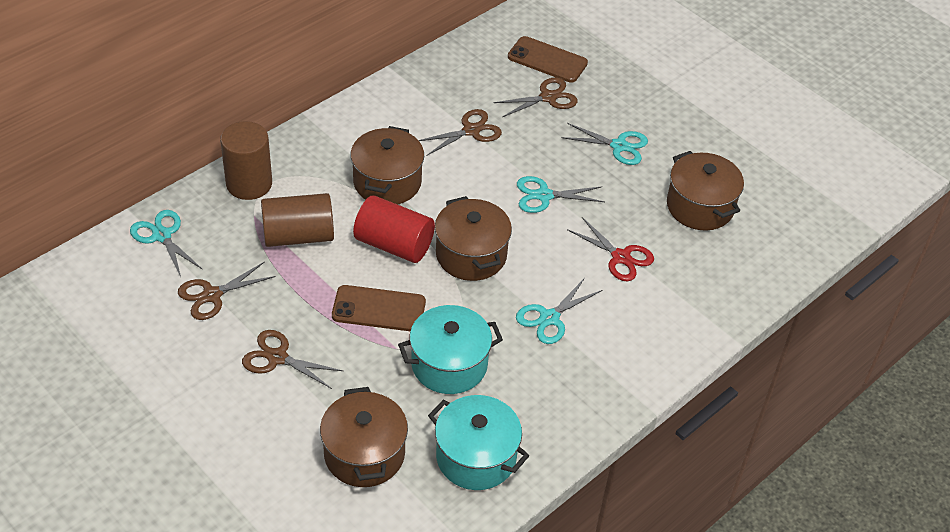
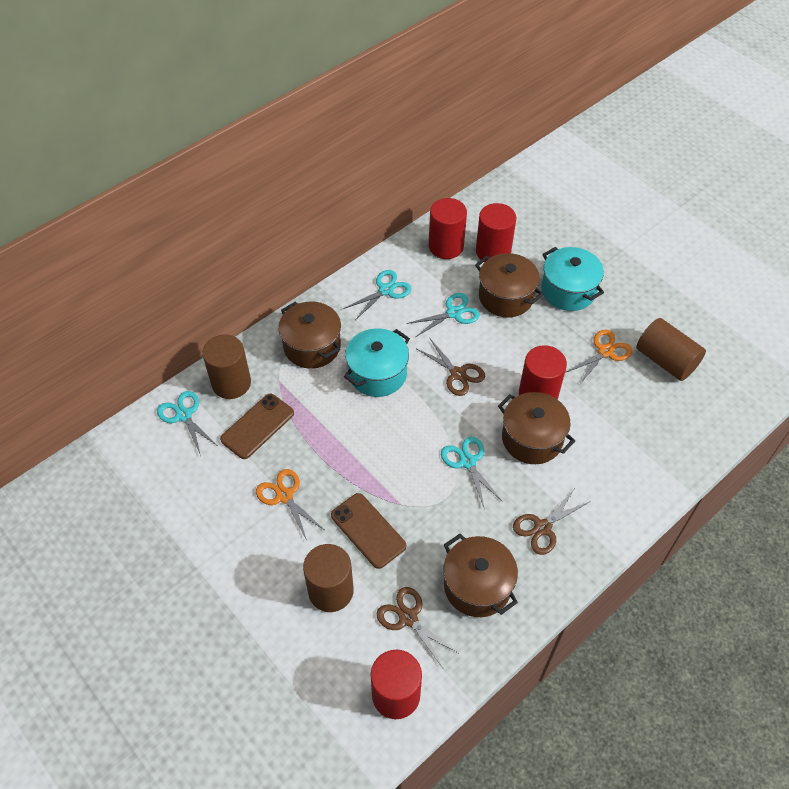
brown cylinder: 2 -> 3
brown scissors: 4 -> 3
orange scissors: 0 -> 2
red cylinder: 1 -> 4
red scissors: 1 -> 0

